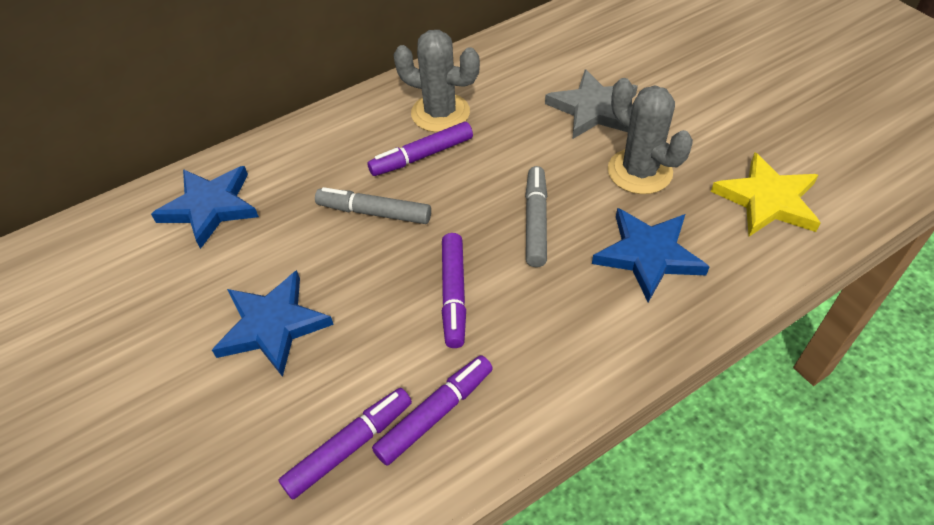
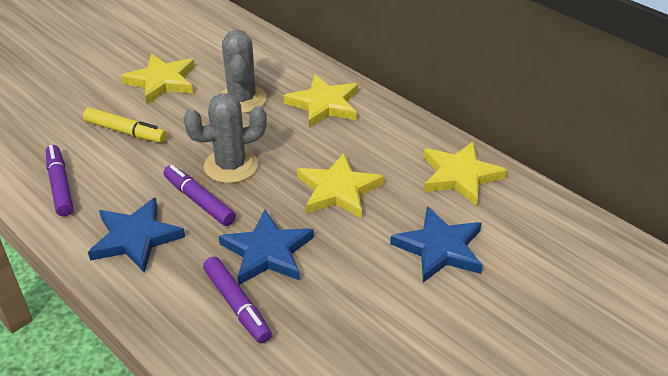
grey marker: 2 -> 0
grey star: 1 -> 0
purple marker: 4 -> 3
yellow marker: 0 -> 1
yellow star: 1 -> 4

